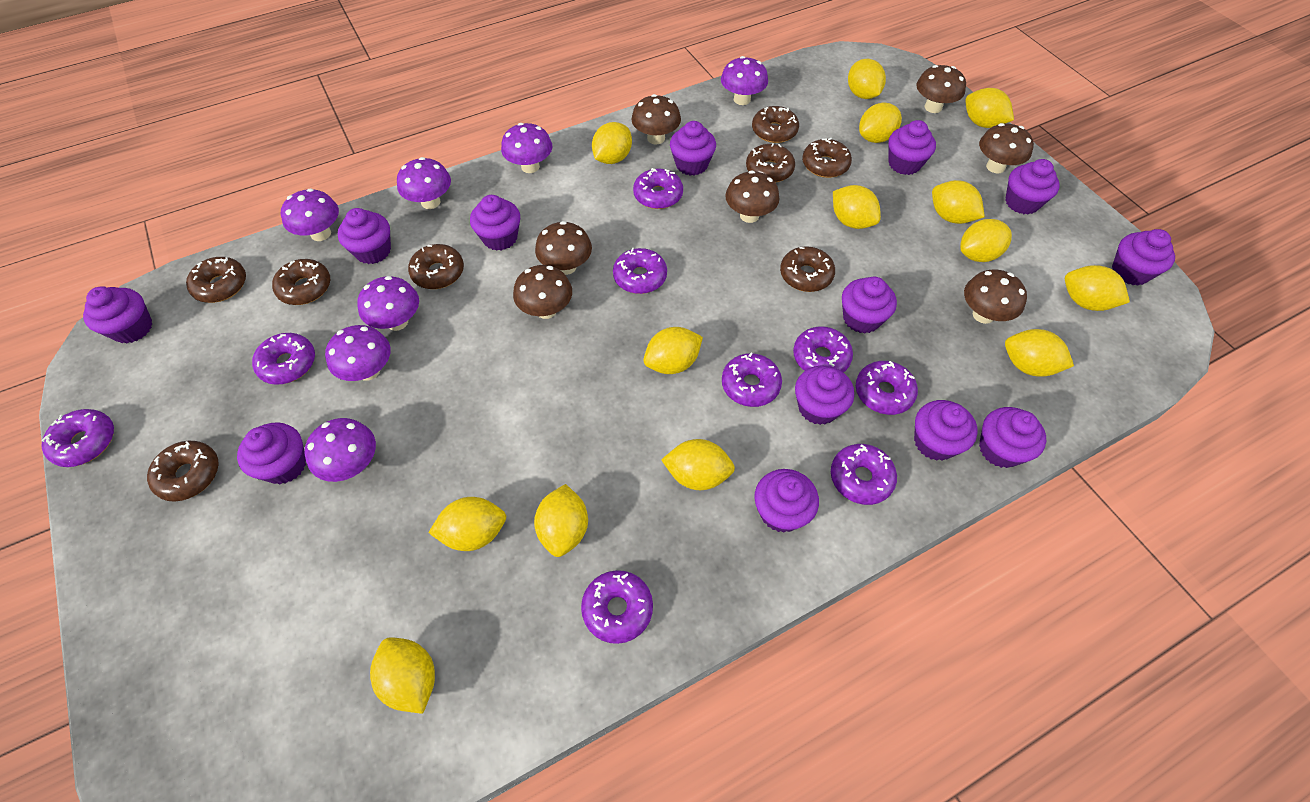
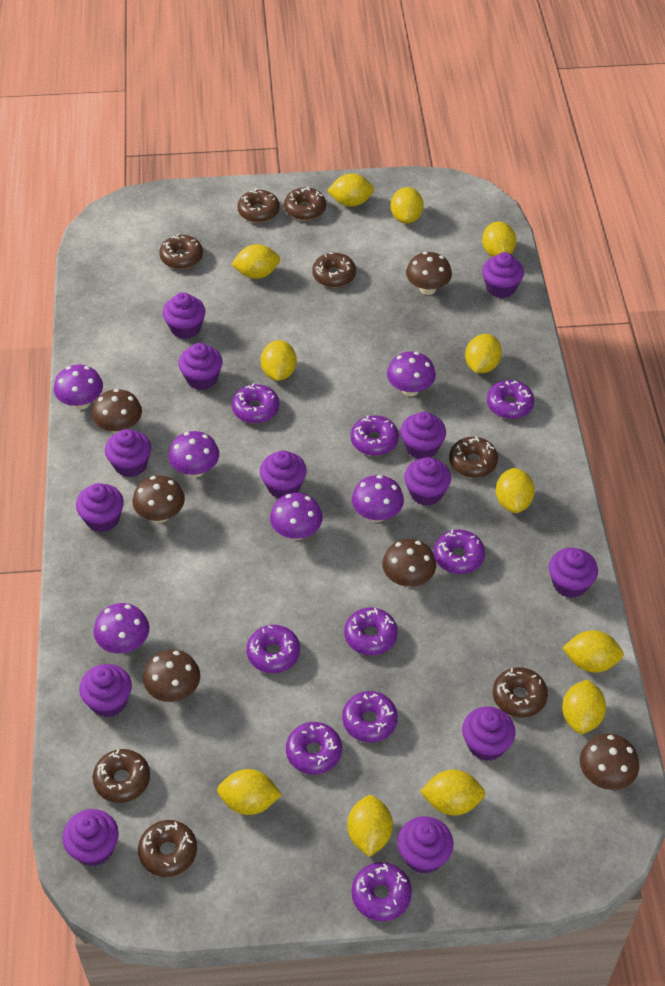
brown mushroom: 7 -> 6
purple mushroom: 7 -> 6
yellow lemon: 14 -> 12

